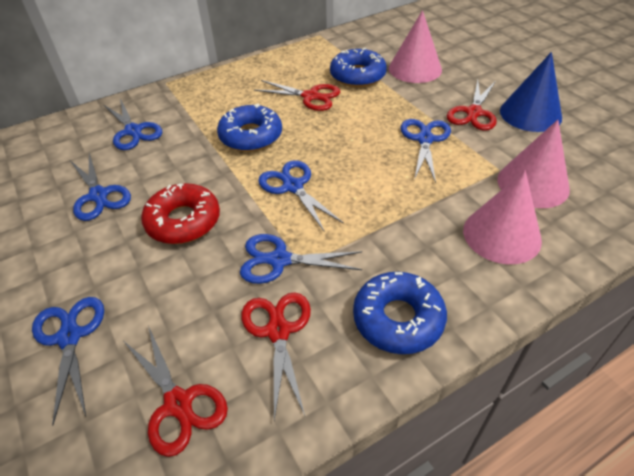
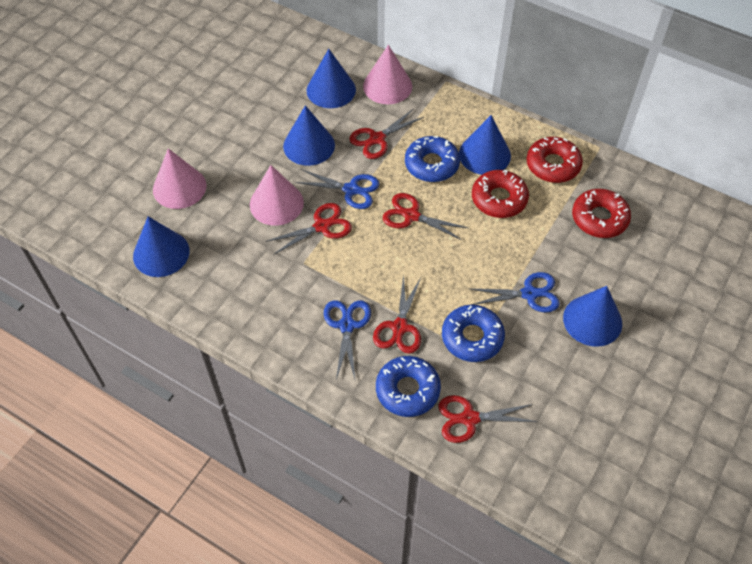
blue cone: 1 -> 5
blue scissors: 6 -> 3
red donut: 1 -> 3
red scissors: 4 -> 5

